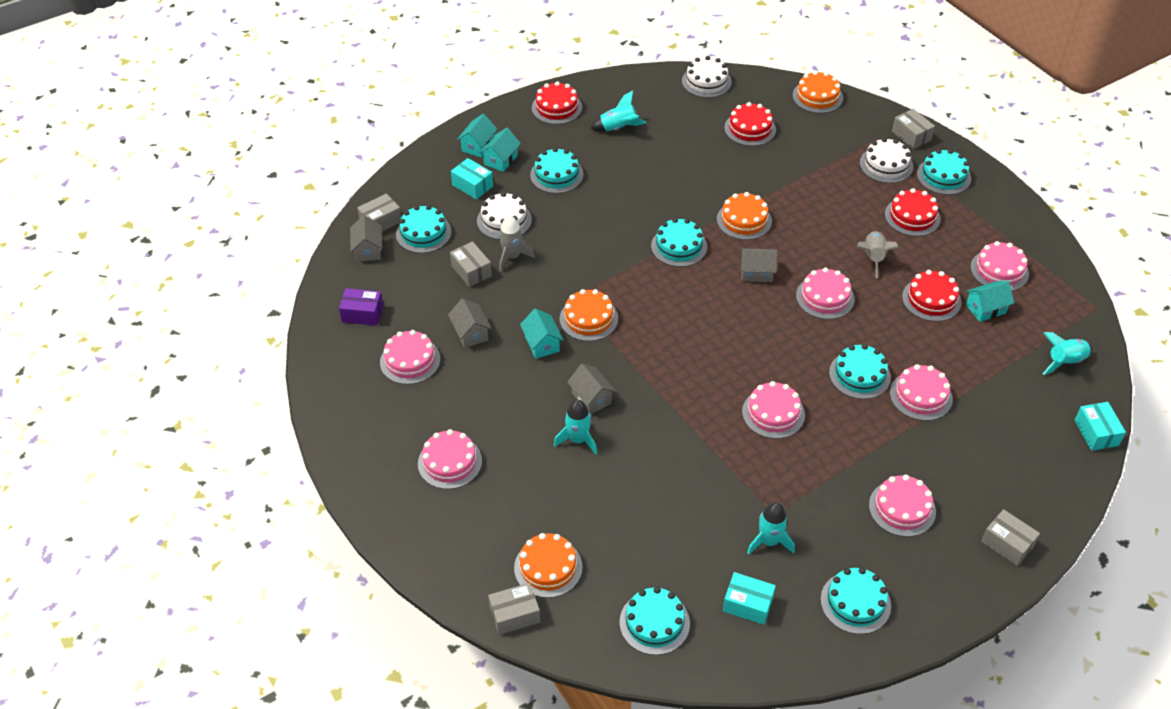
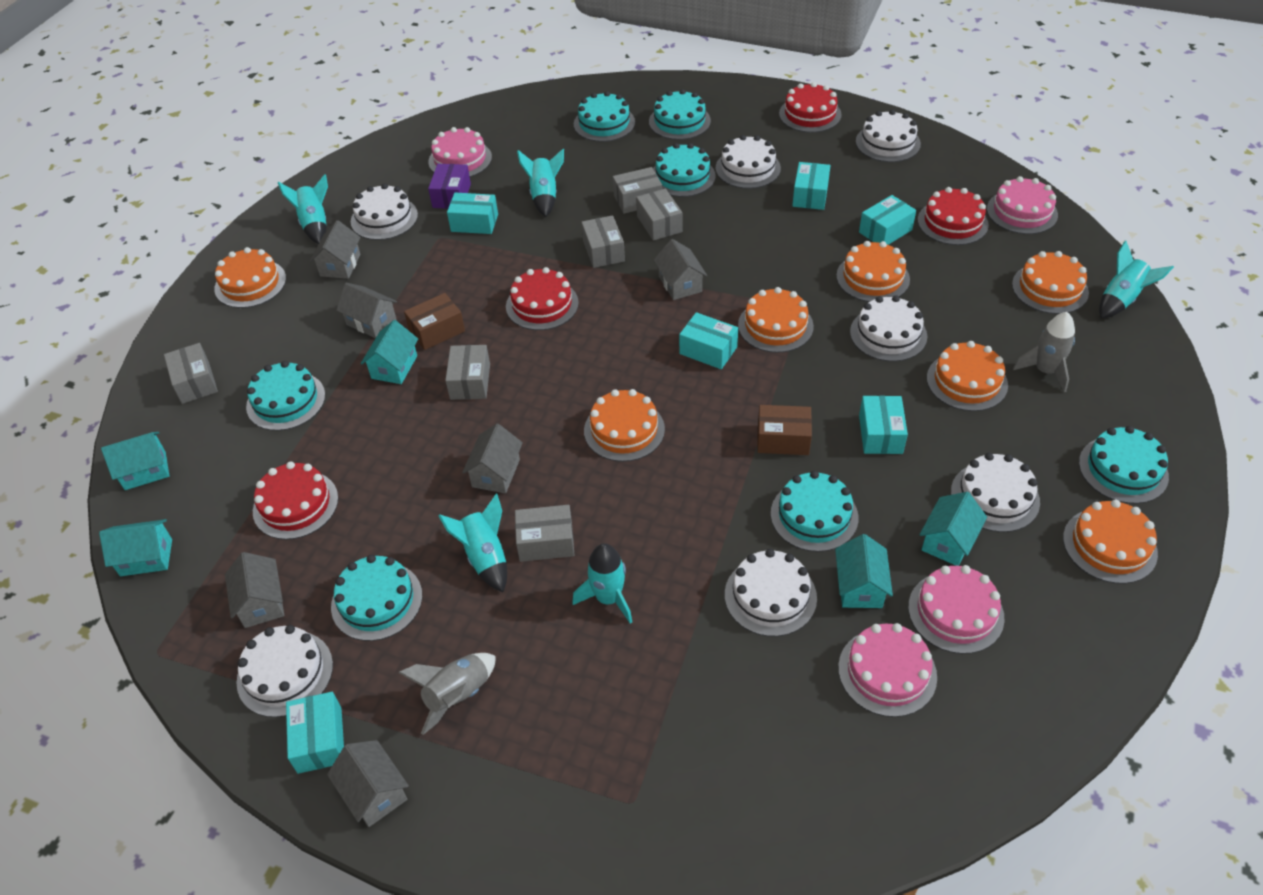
brown box: 0 -> 2
grey box: 5 -> 6
grey house: 4 -> 6
orange cake: 4 -> 7
pink cake: 7 -> 4
turquoise box: 3 -> 6
turquoise house: 4 -> 5
turquoise rocket: 4 -> 5
white cake: 3 -> 7

